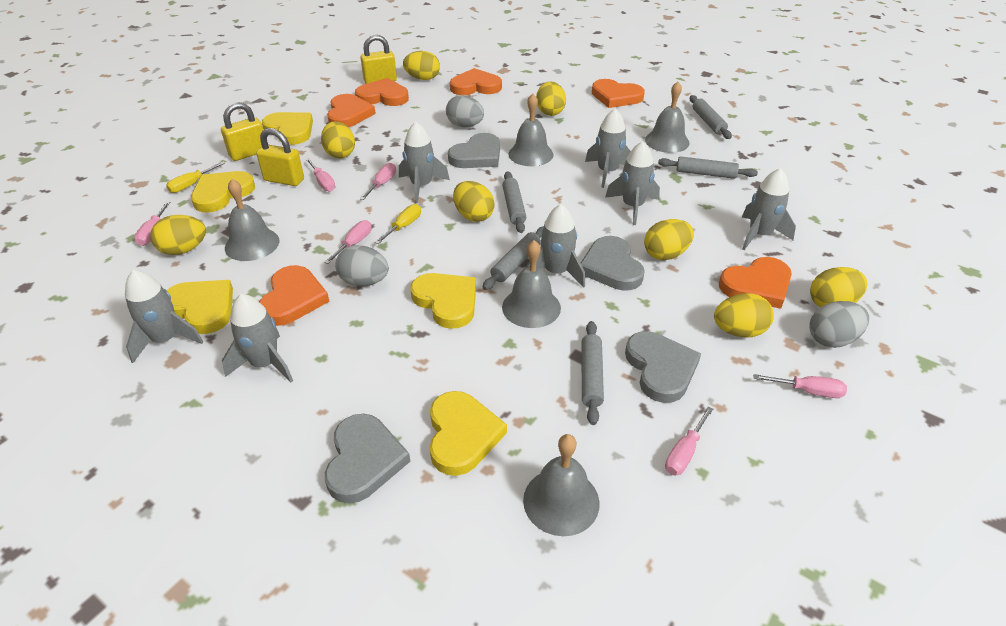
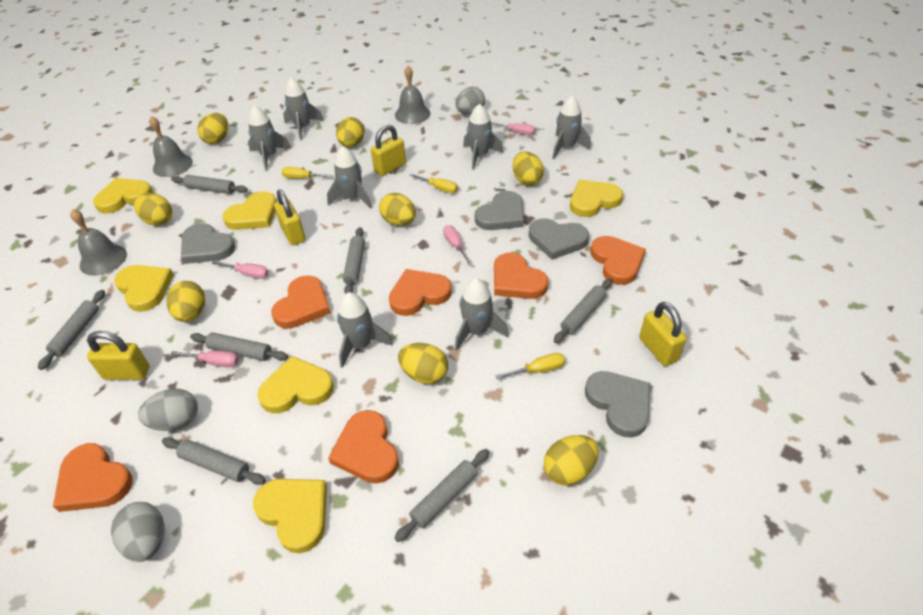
grey bell: 5 -> 3
grey rolling pin: 5 -> 7
pink screwdriver: 6 -> 4
yellow heart: 5 -> 6
yellow padlock: 3 -> 4
yellow screwdriver: 2 -> 3

